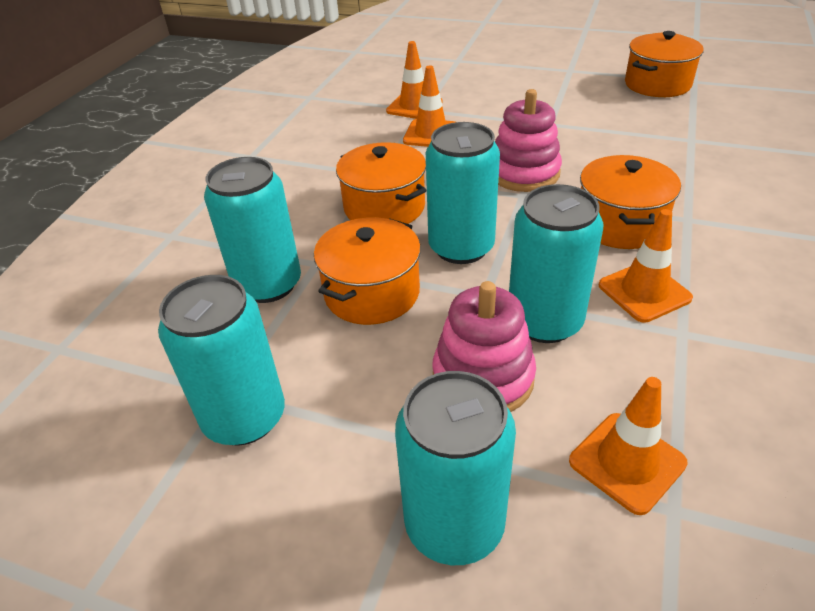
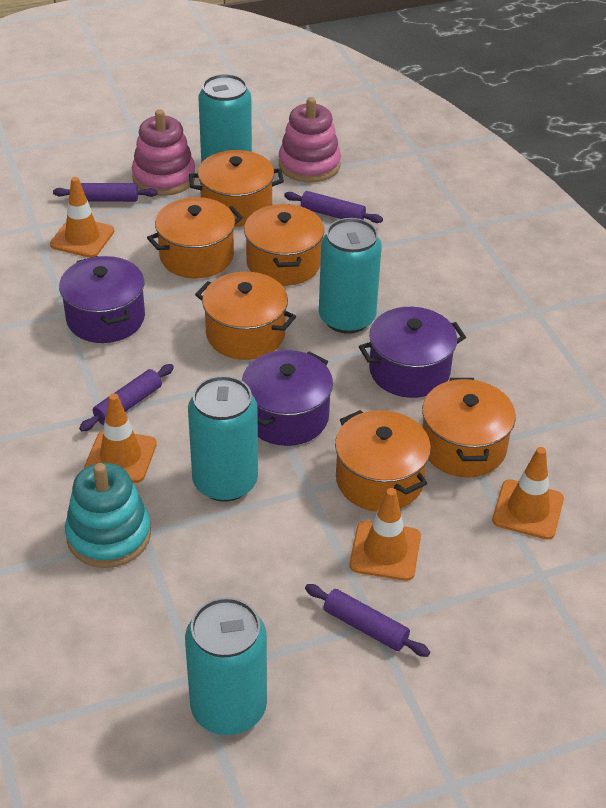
orange pot: 4 -> 6
purple pot: 0 -> 3
purple rolling pin: 0 -> 4
turquoise can: 5 -> 4
turquoise stacking toy: 0 -> 1

